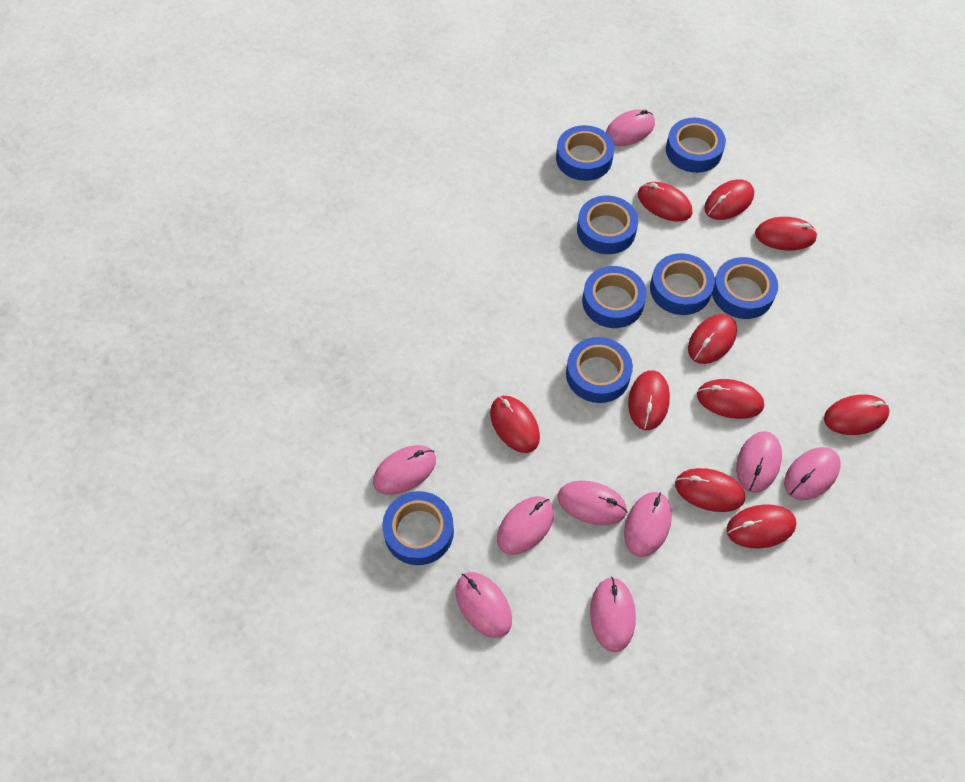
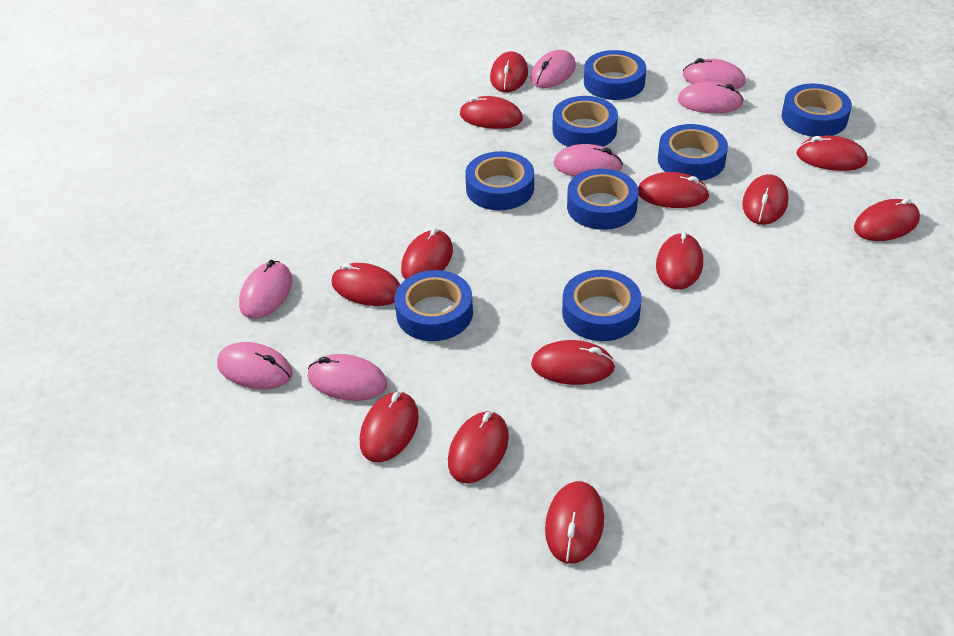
pink mouse: 9 -> 7
red mouse: 10 -> 13

